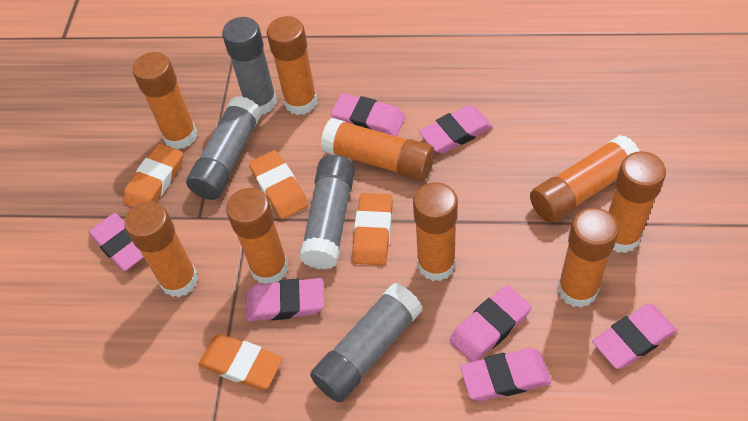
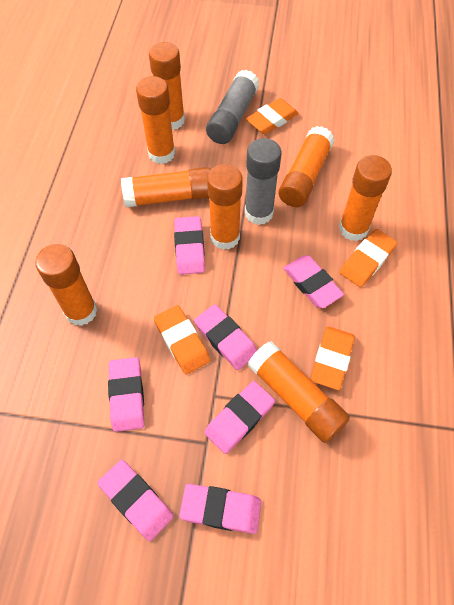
grey glue stick: 4 -> 2
orange glue stick: 9 -> 8

